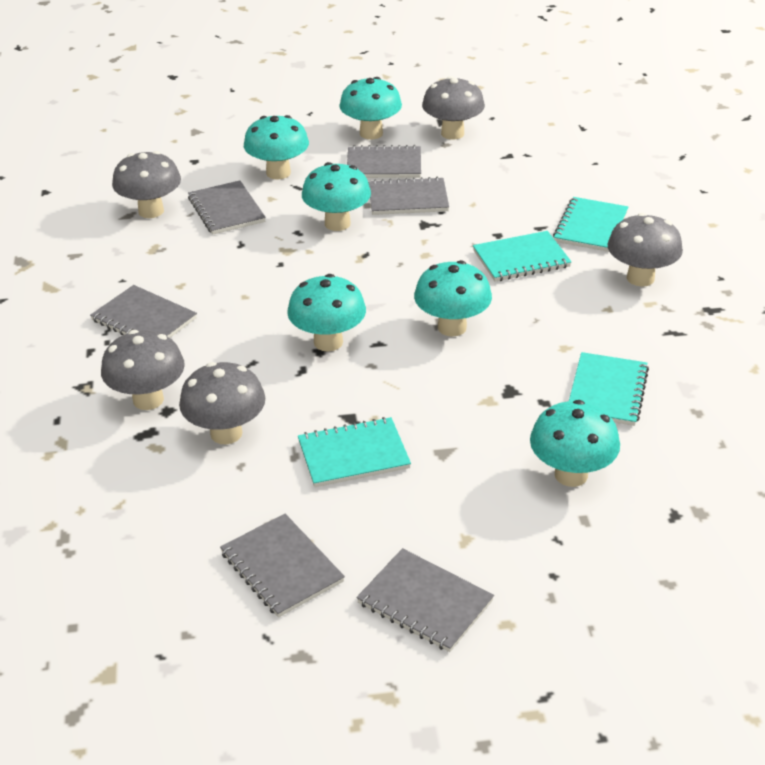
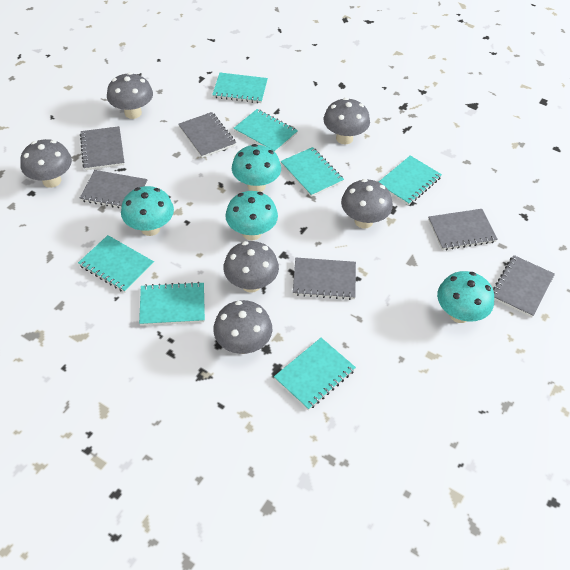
grey mushroom: 5 -> 6
turquoise mushroom: 6 -> 4
turquoise notebook: 4 -> 7

